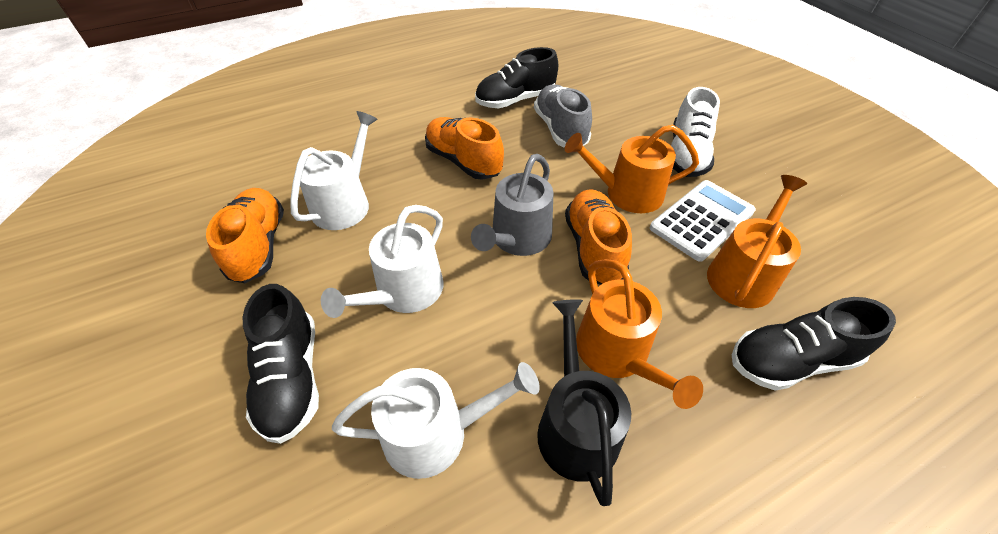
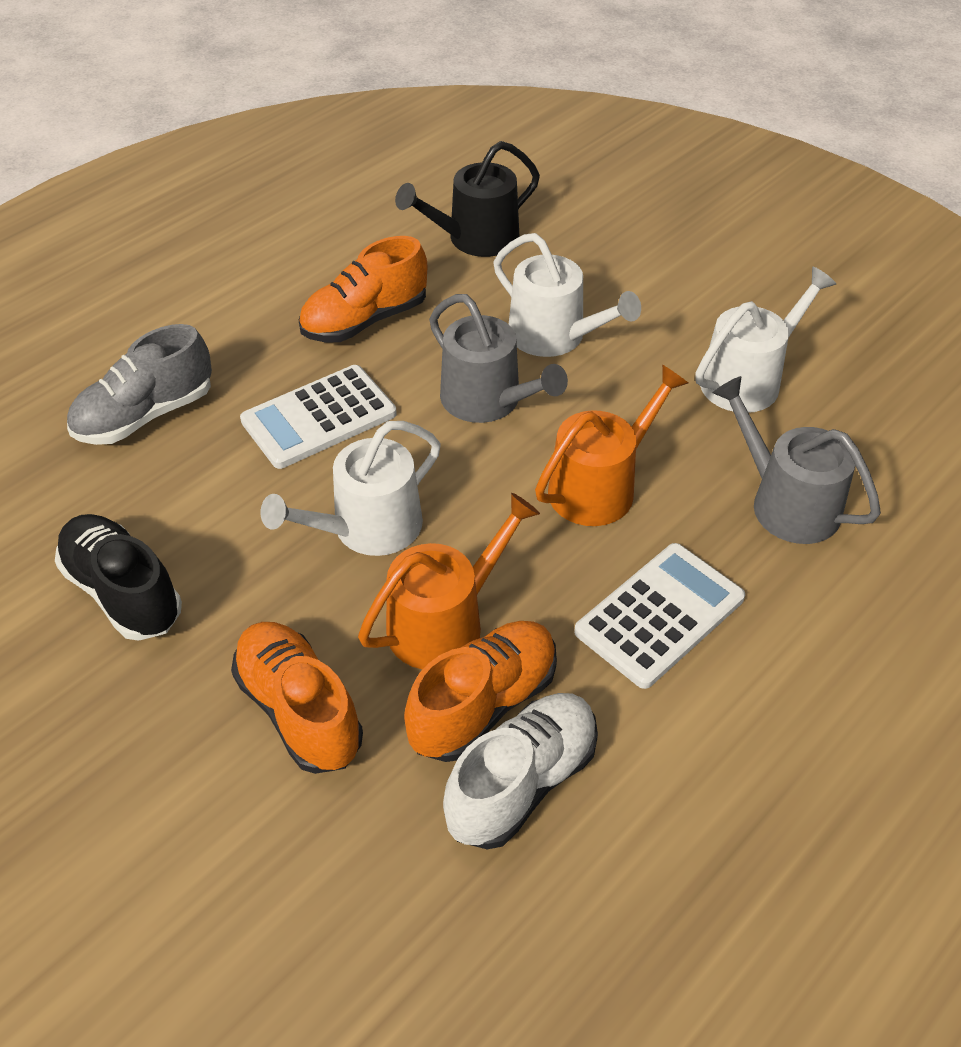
black shoe: 3 -> 1
grey watering can: 1 -> 2
orange watering can: 3 -> 2
white calculator: 1 -> 2

